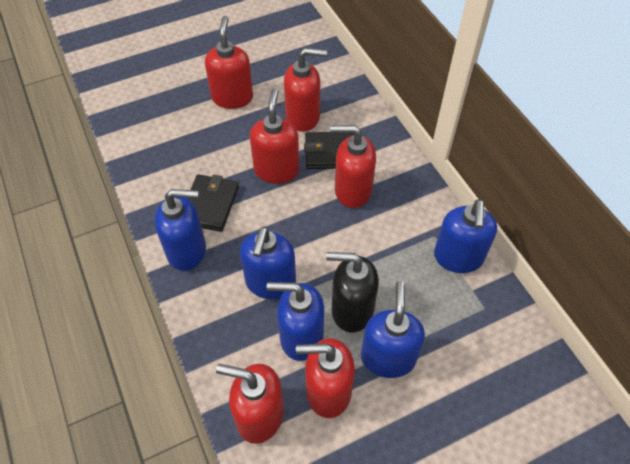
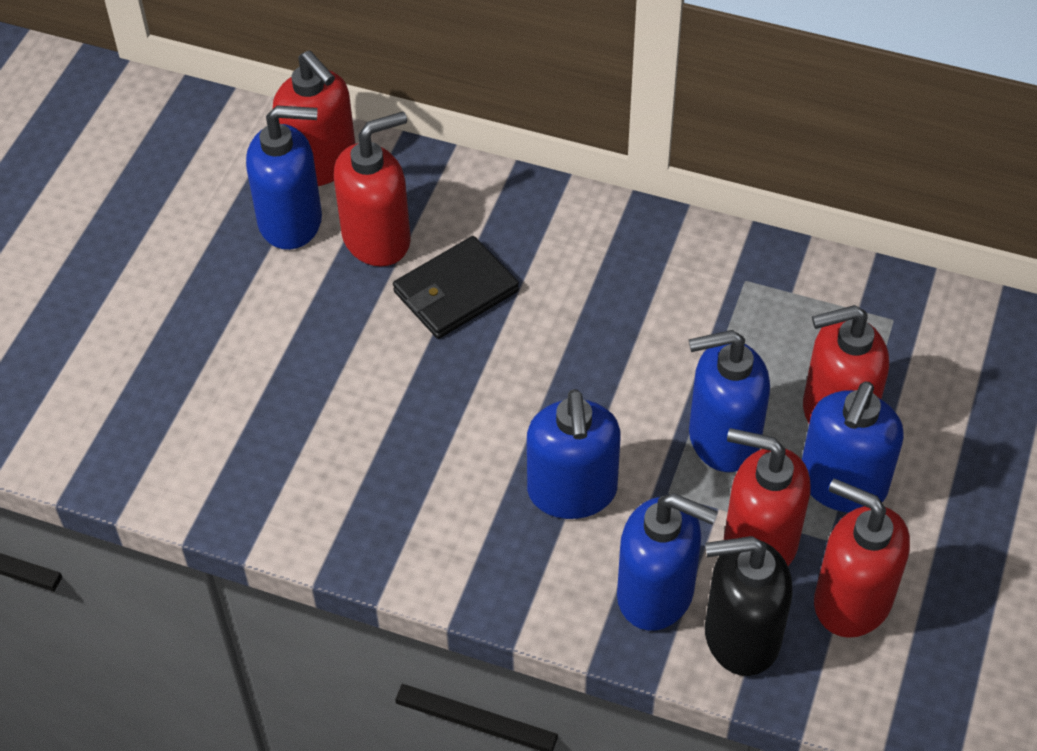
black wallet: 2 -> 1
red soap dispenser: 6 -> 5

